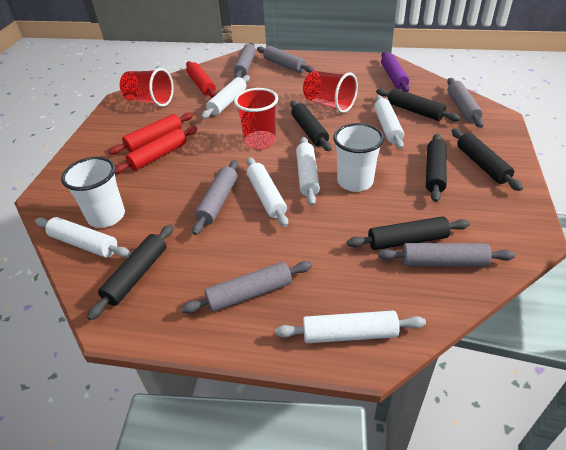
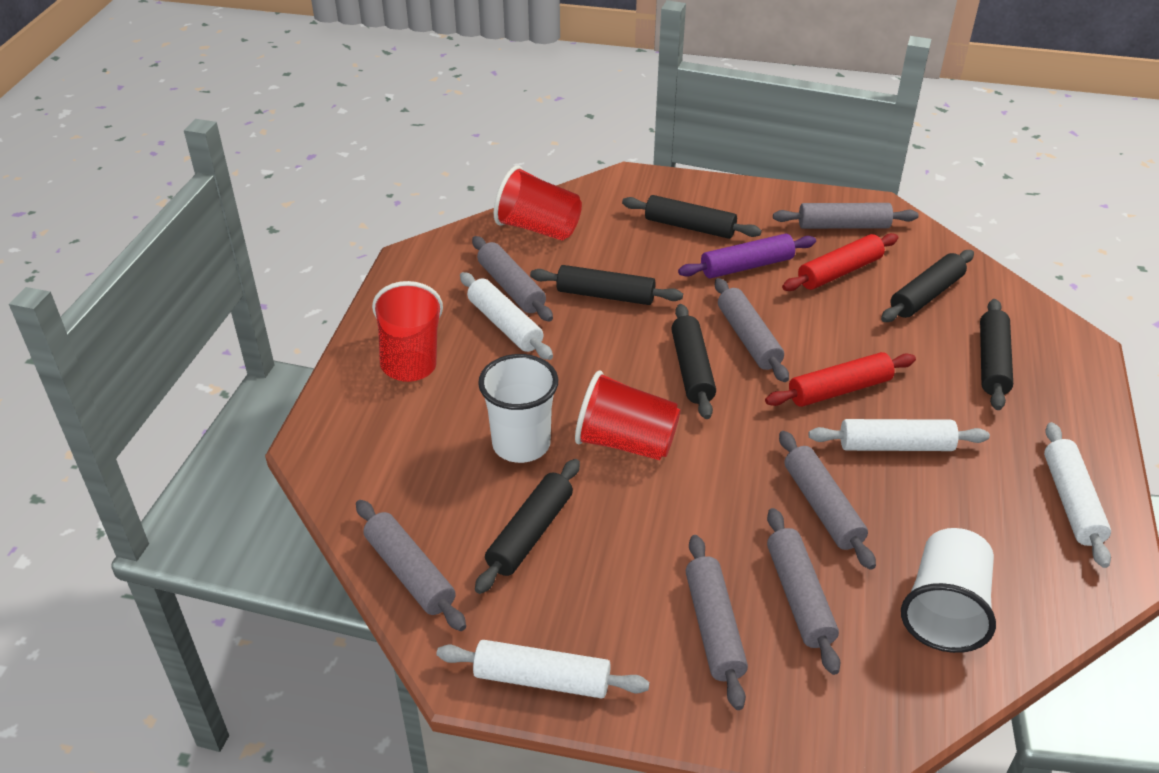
grey rolling pin: 6 -> 7
red rolling pin: 3 -> 2
white rolling pin: 6 -> 4

